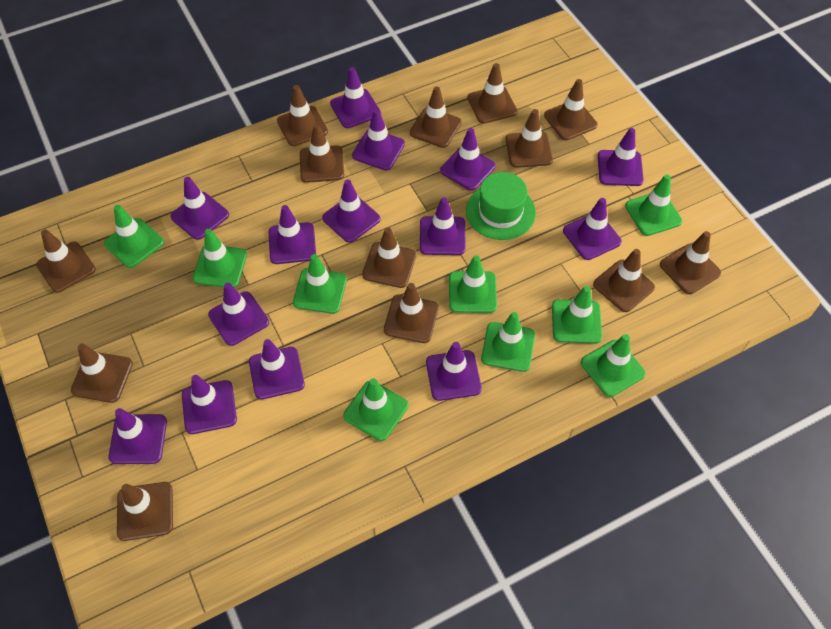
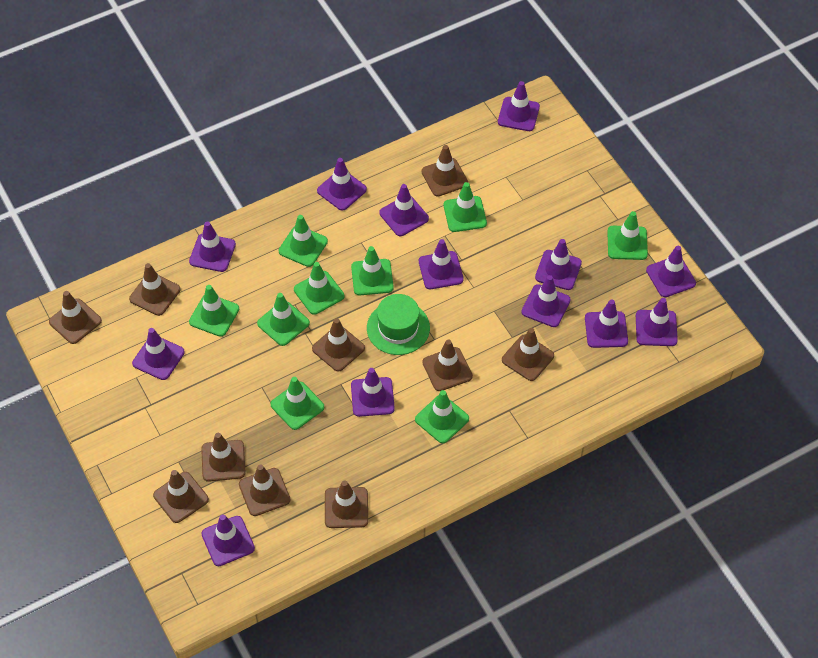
brown traffic cone: 13 -> 10
purple traffic cone: 14 -> 13

